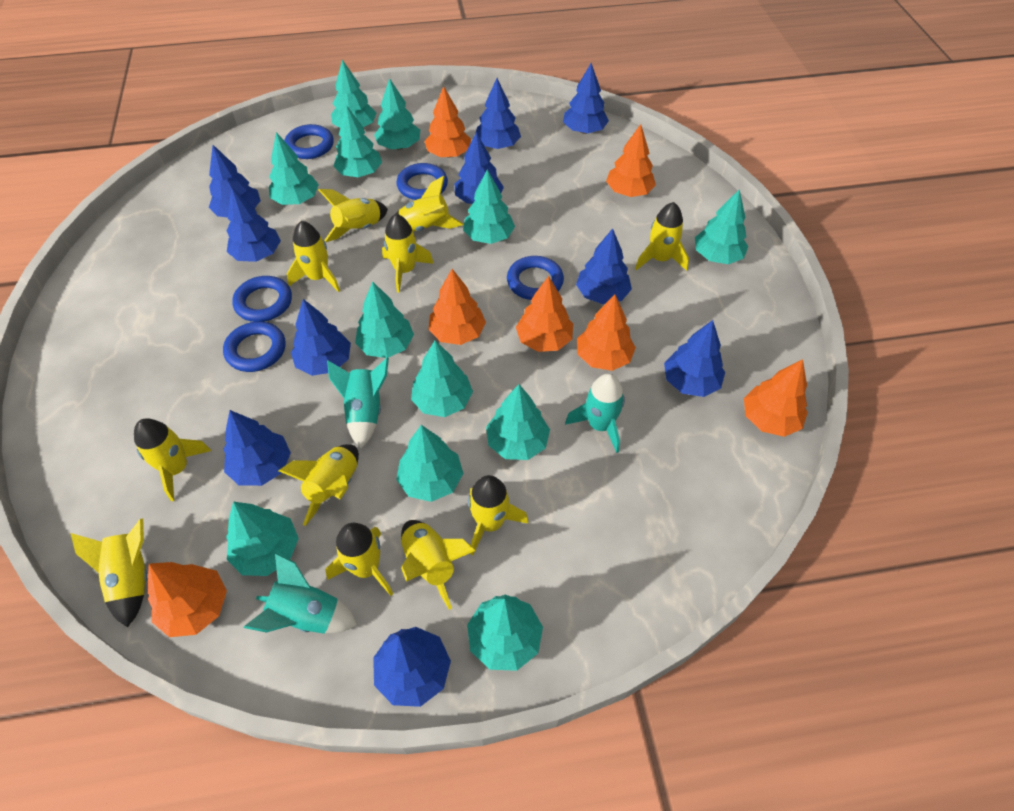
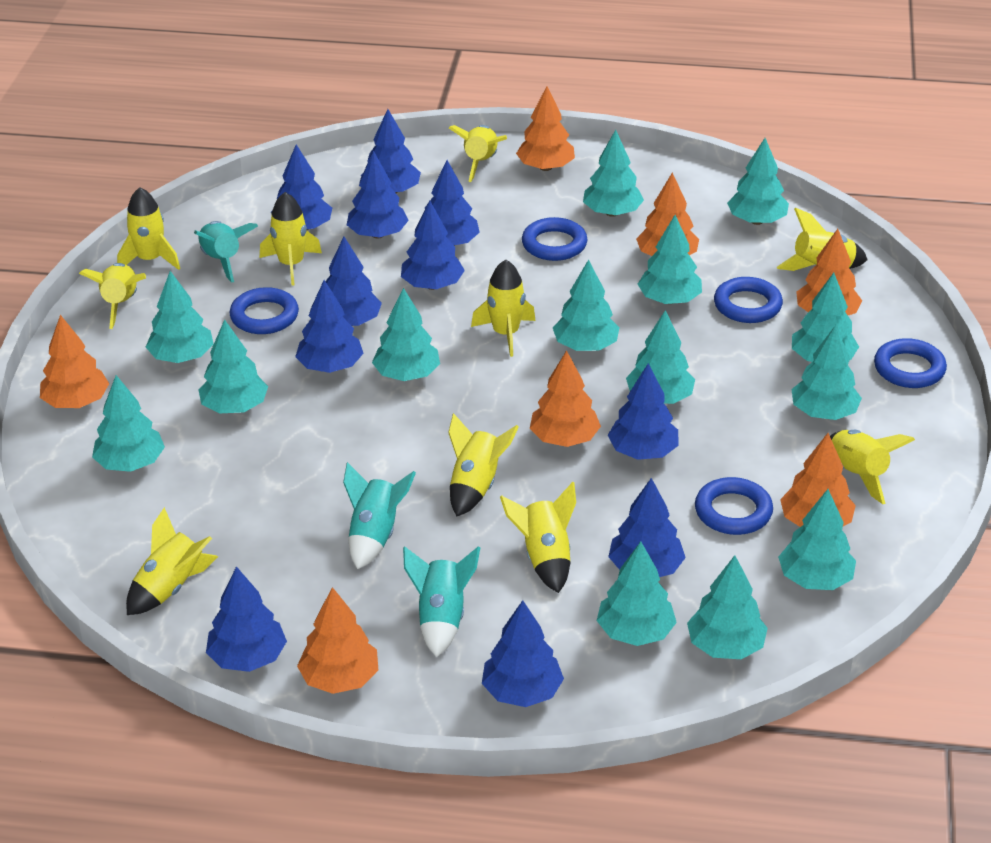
blue tree: 10 -> 11
turquoise tree: 12 -> 14
yellow rocket: 11 -> 10

